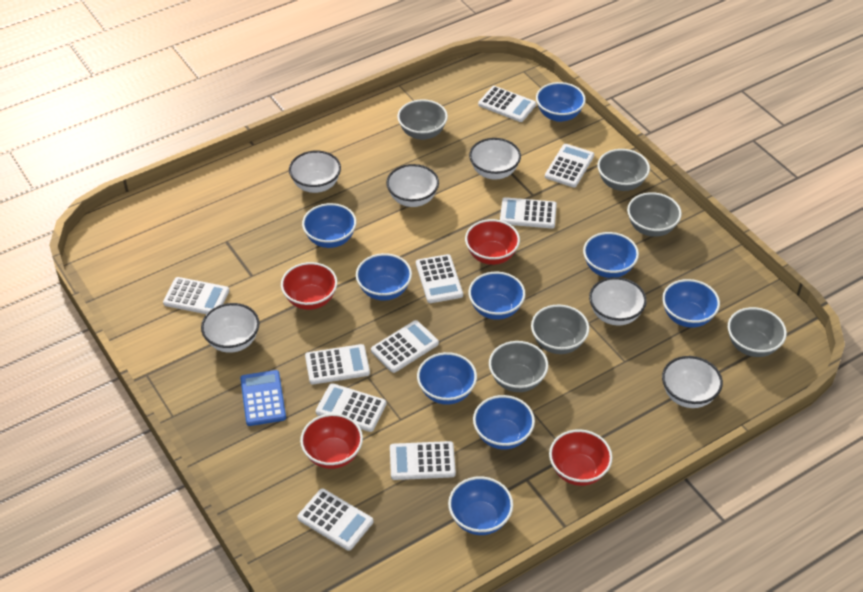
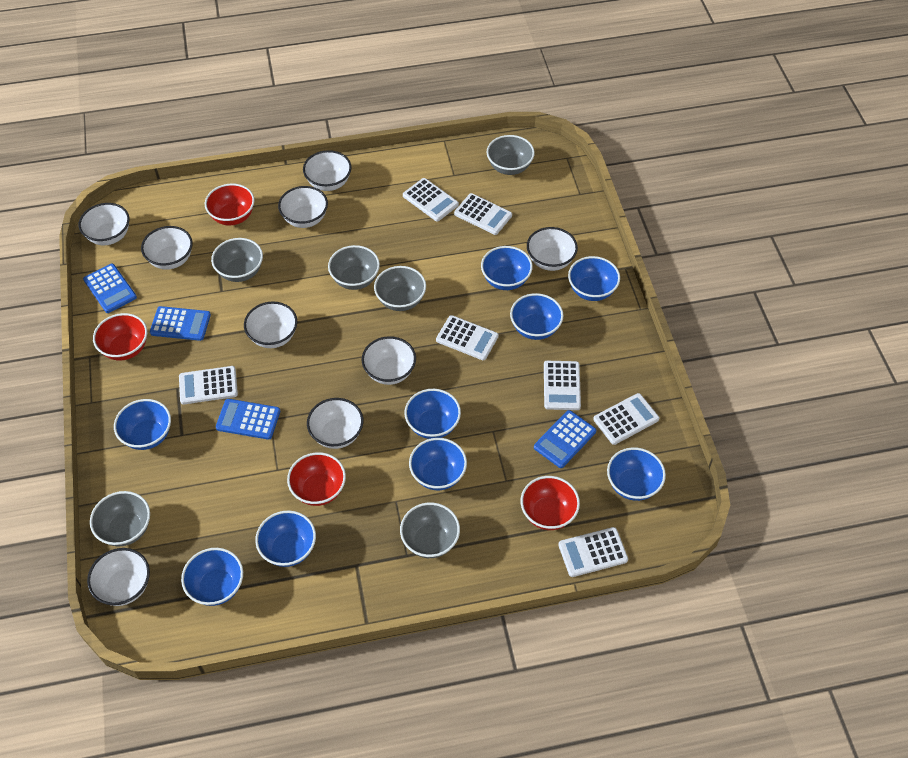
blue calculator: 1 -> 4
white bowl: 6 -> 9
white calculator: 10 -> 7

